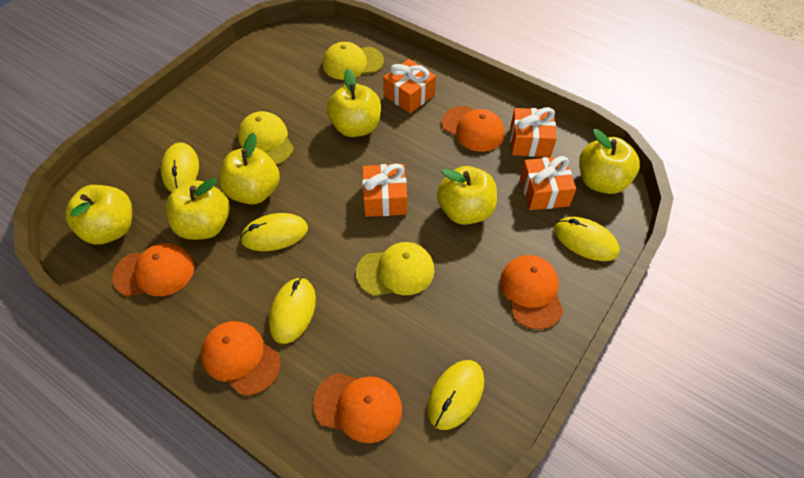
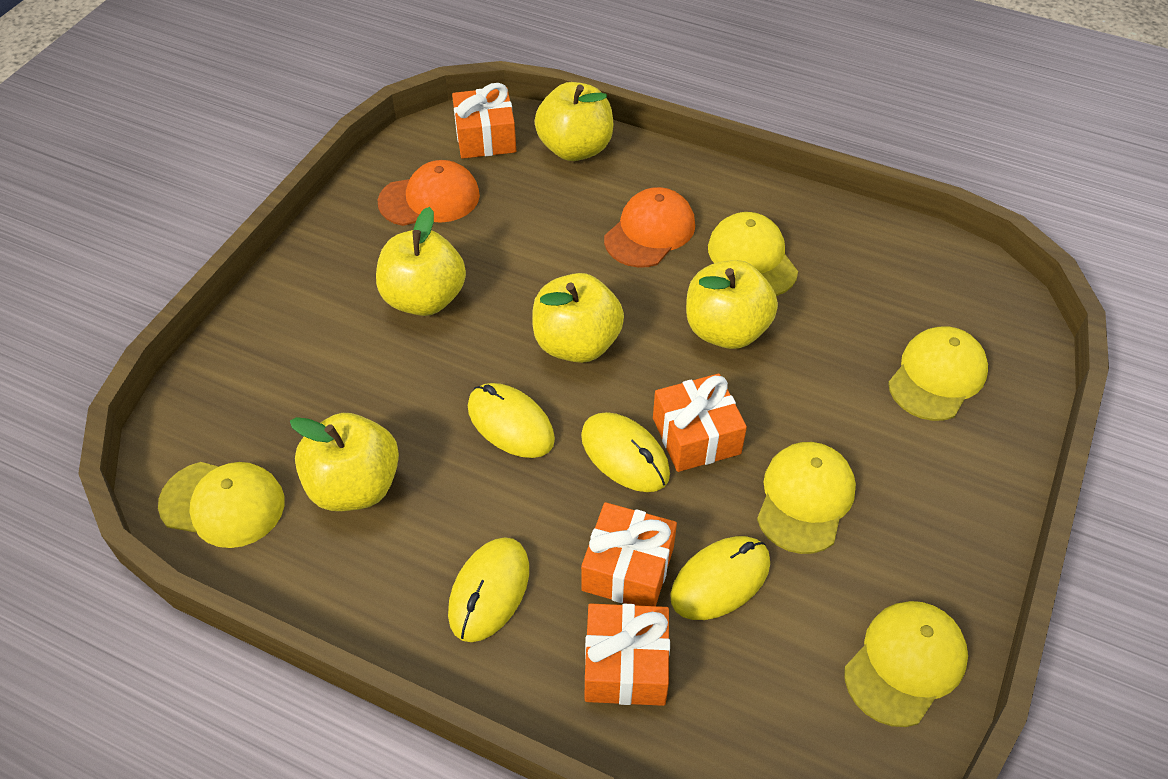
orange cap: 5 -> 2
yellow apple: 6 -> 5
yellow cap: 3 -> 5
yellow mouse: 5 -> 4

